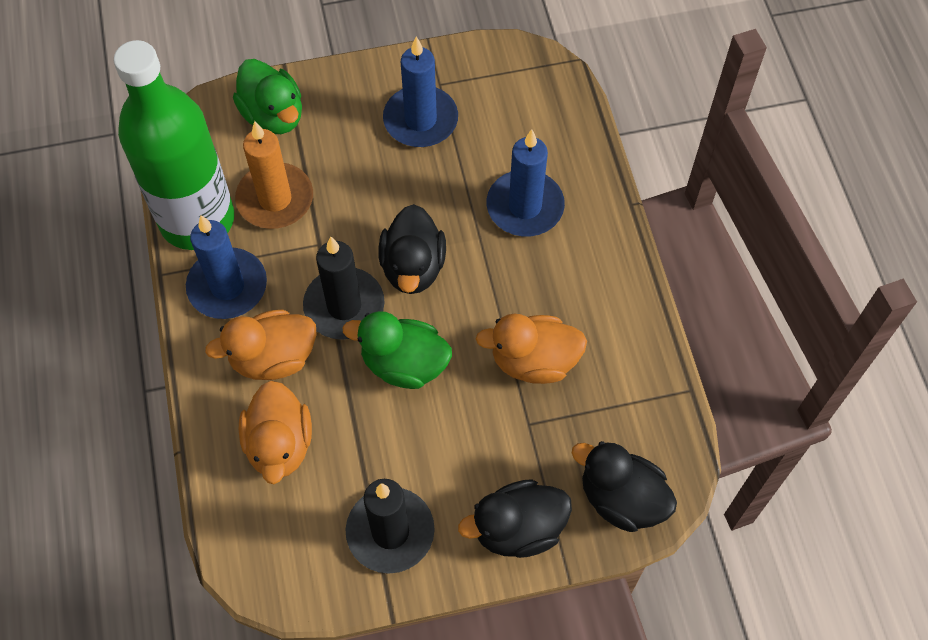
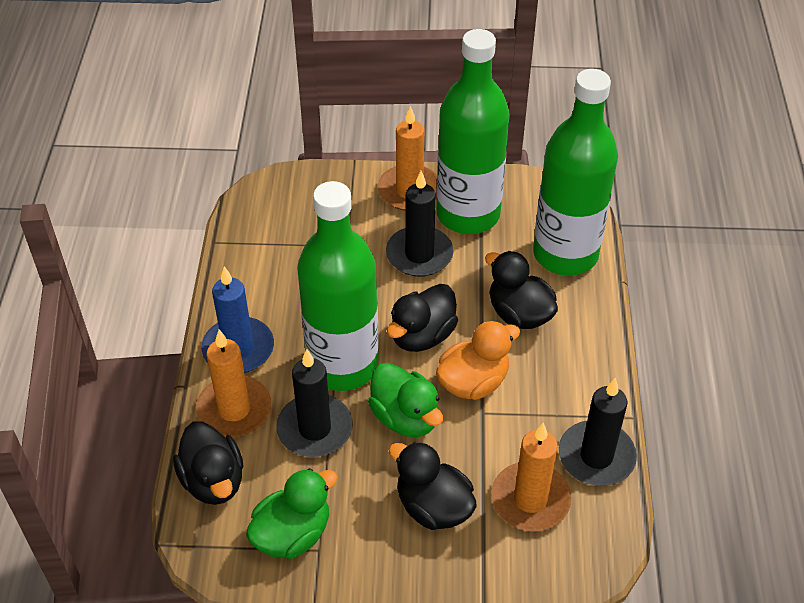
black candle: 2 -> 3
black duck: 3 -> 4
blue candle: 3 -> 1
green bottle: 1 -> 3
orange candle: 1 -> 3
orange duck: 3 -> 1

